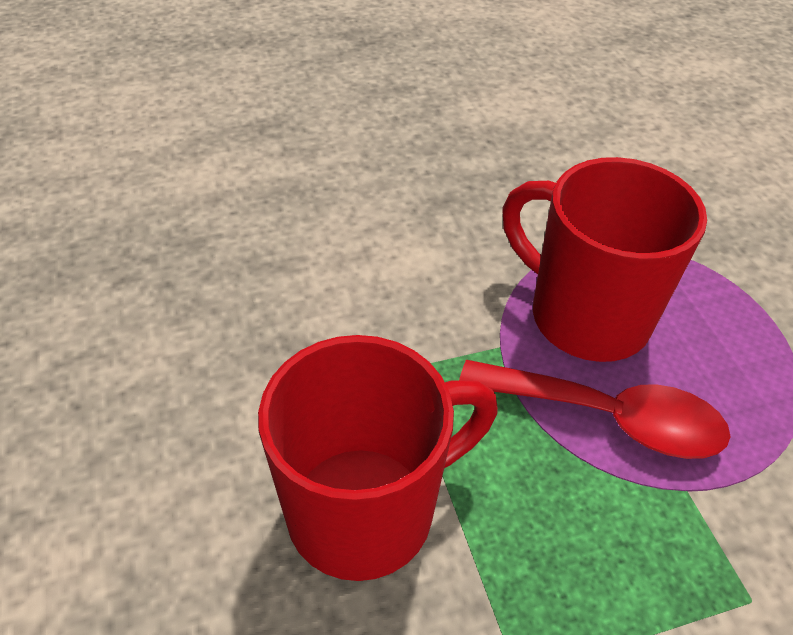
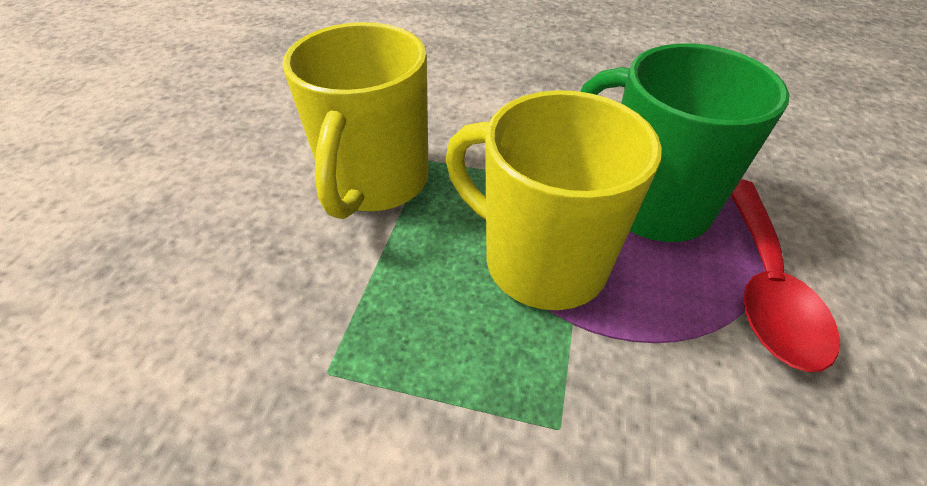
green mug: 0 -> 1
red mug: 2 -> 0
yellow mug: 0 -> 2

